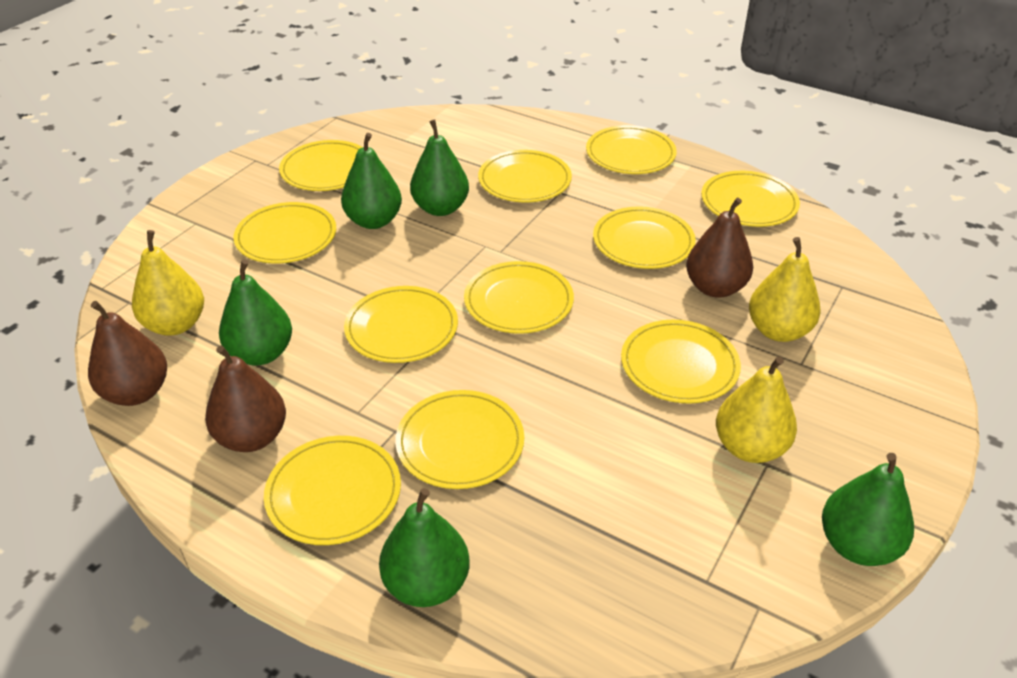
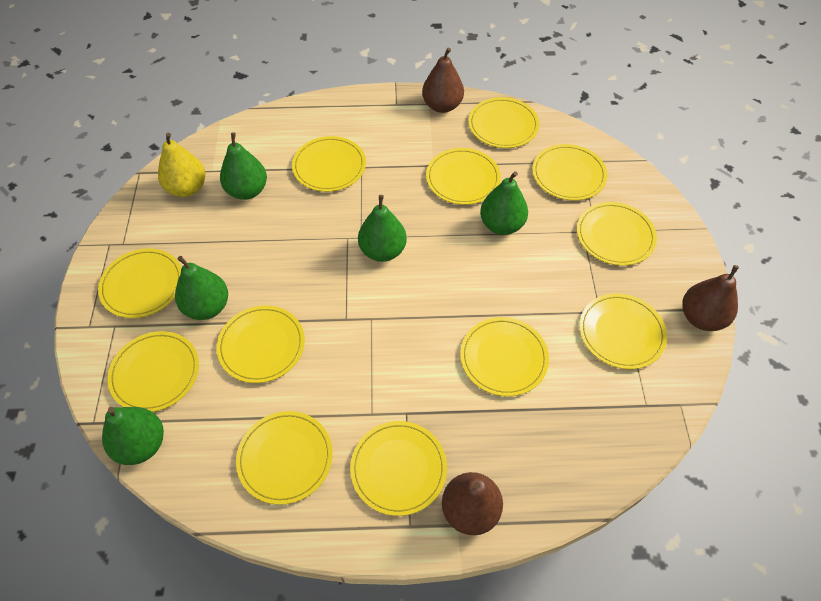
yellow pear: 3 -> 1
yellow plate: 11 -> 12

